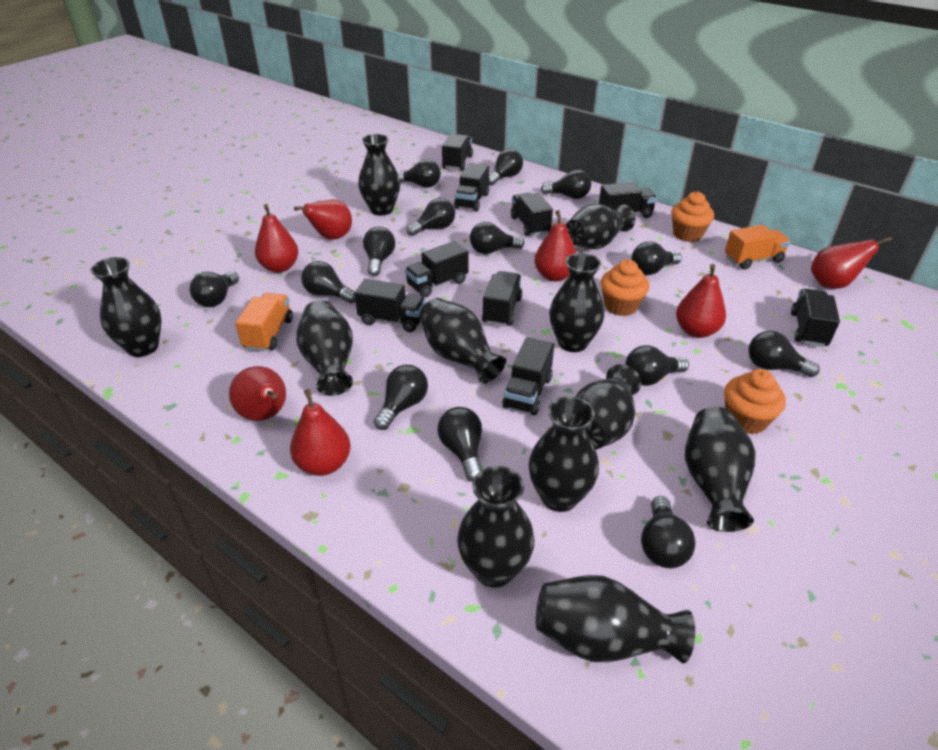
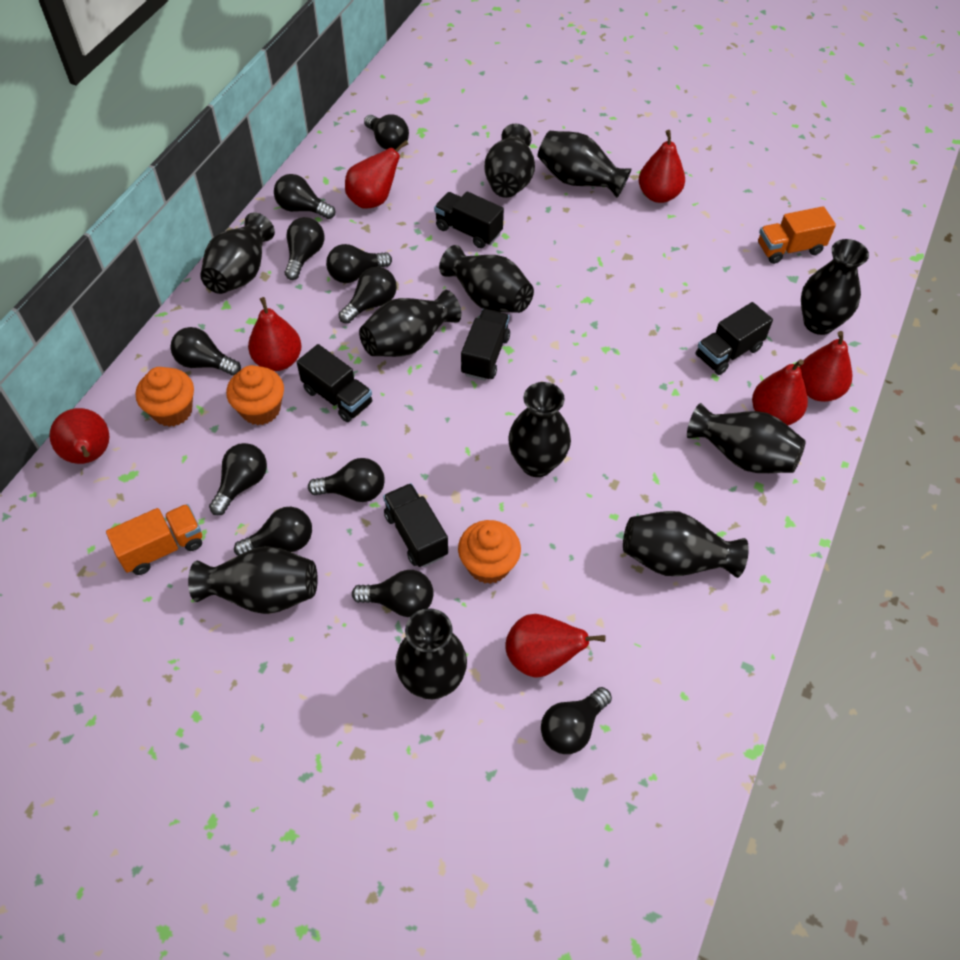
black light bulb: 14 -> 11
black truck: 9 -> 5

